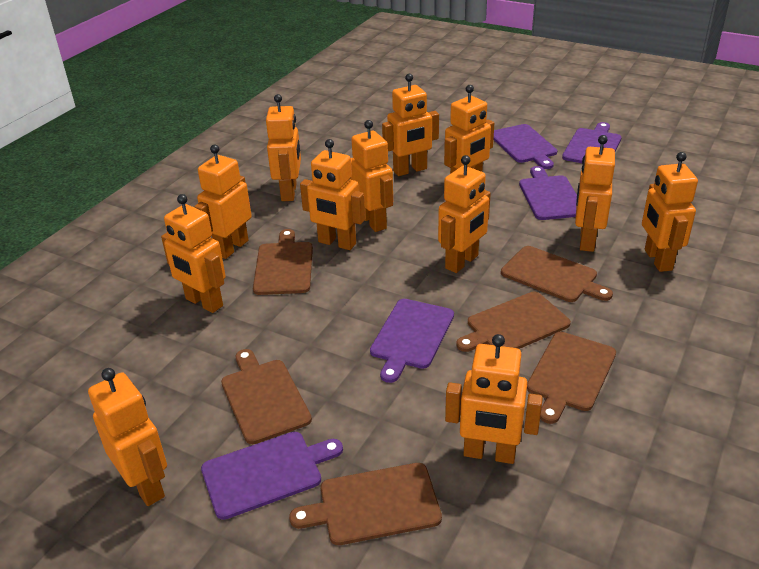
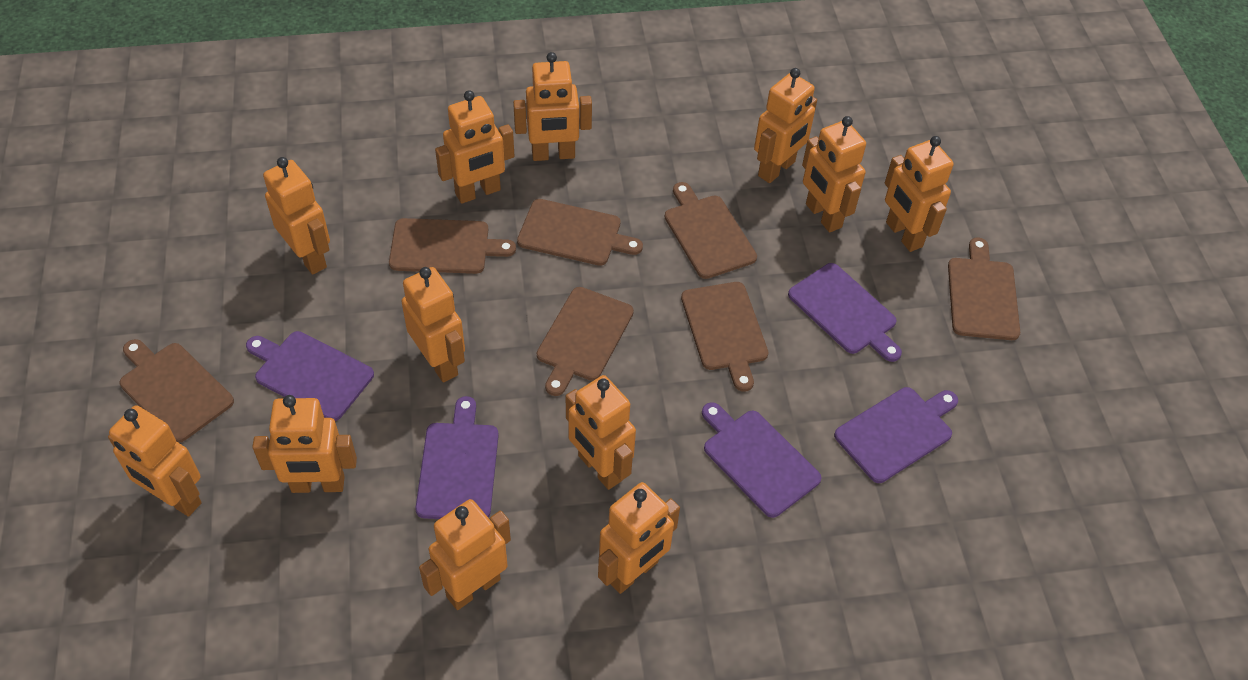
brown cutting board: 6 -> 7

